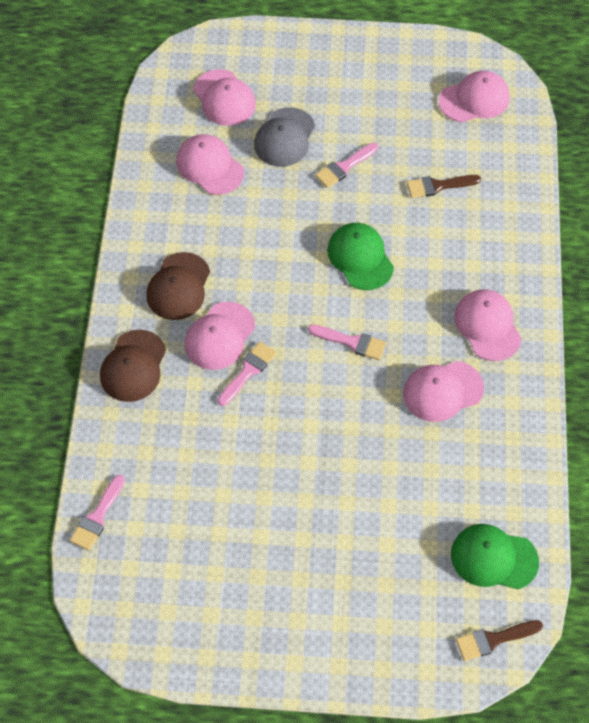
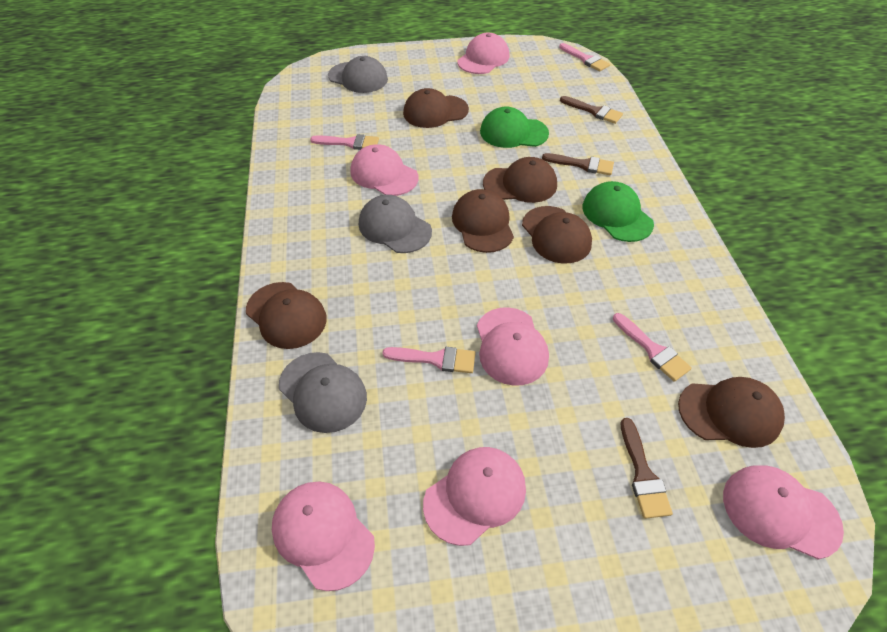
brown brush: 2 -> 3
brown cap: 2 -> 6
grey cap: 1 -> 3

